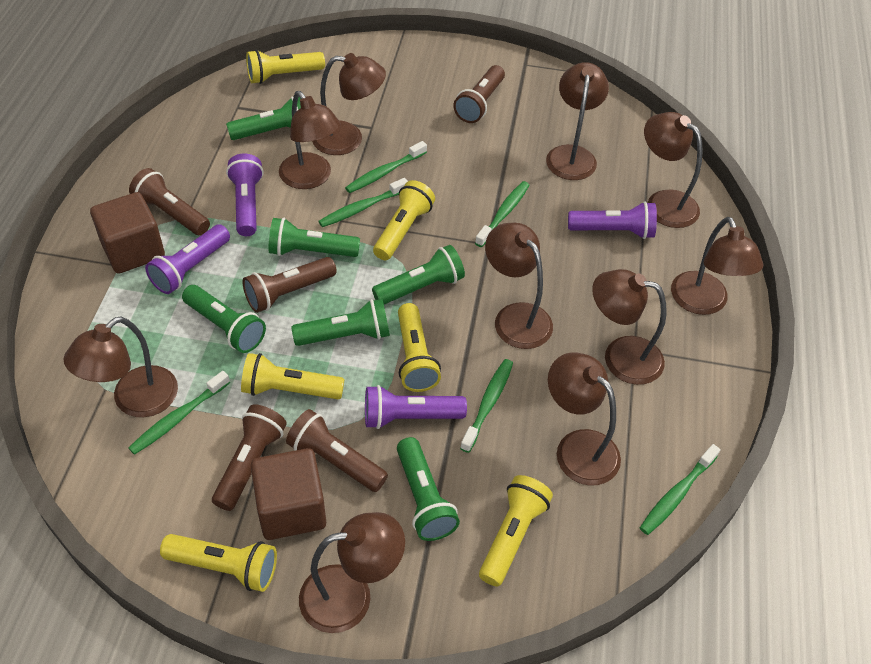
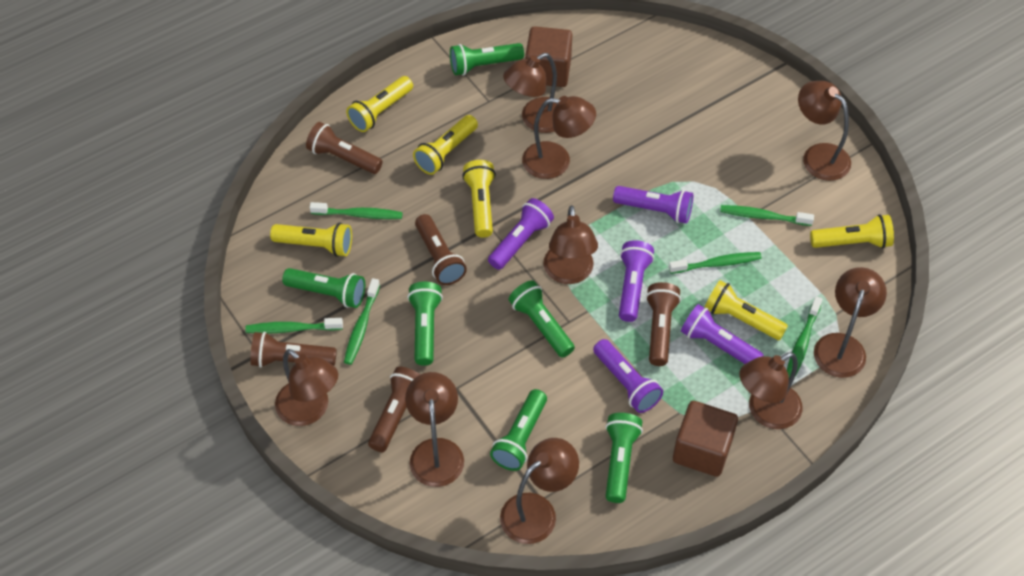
brown lamp: 10 -> 9
purple flashlight: 4 -> 5

